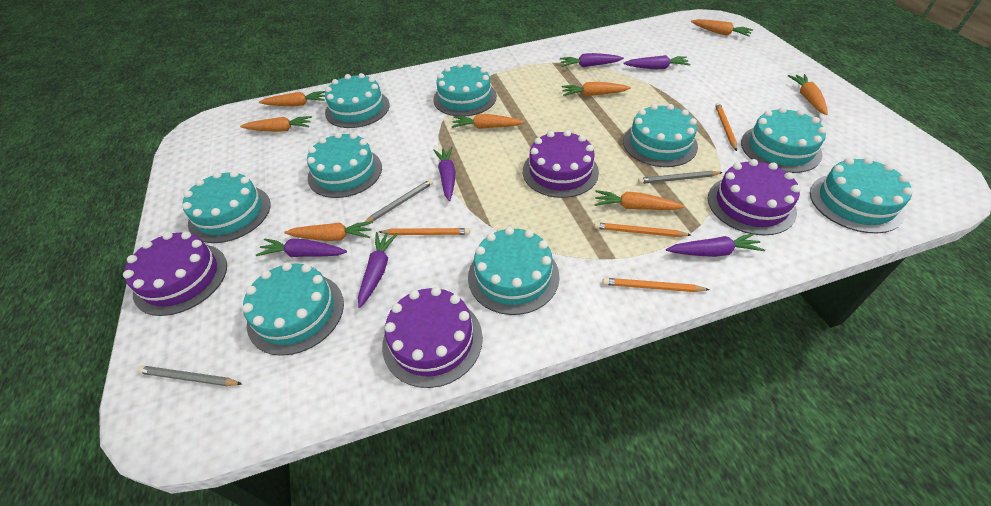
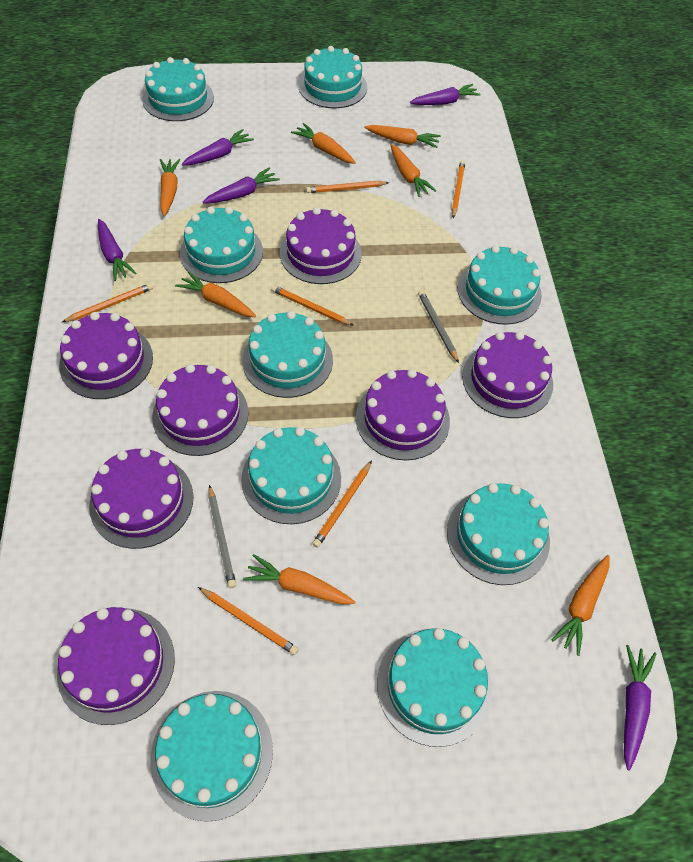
grey pencil: 3 -> 2
orange carrot: 8 -> 7
orange pencil: 4 -> 6
purple cake: 4 -> 7
purple carrot: 6 -> 5

